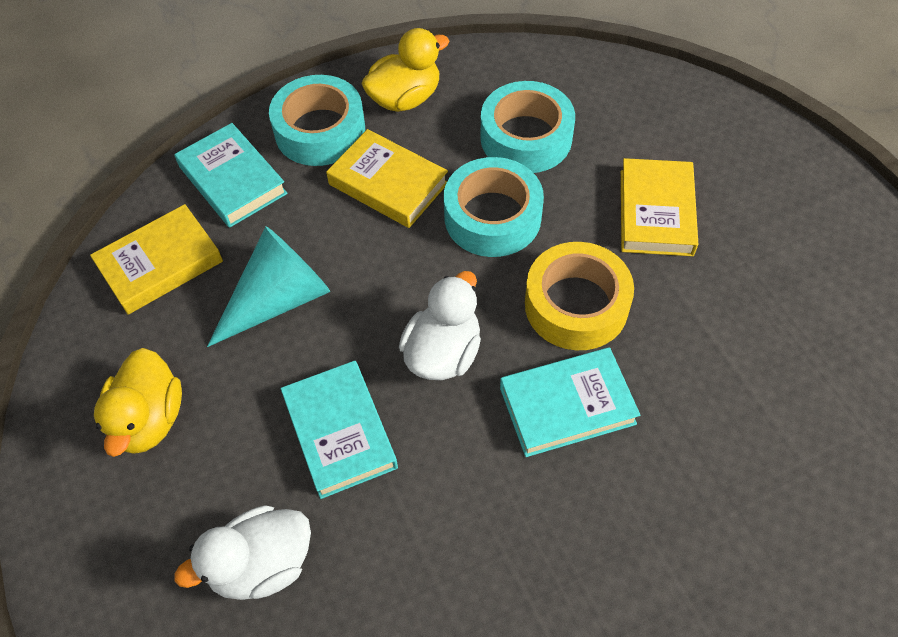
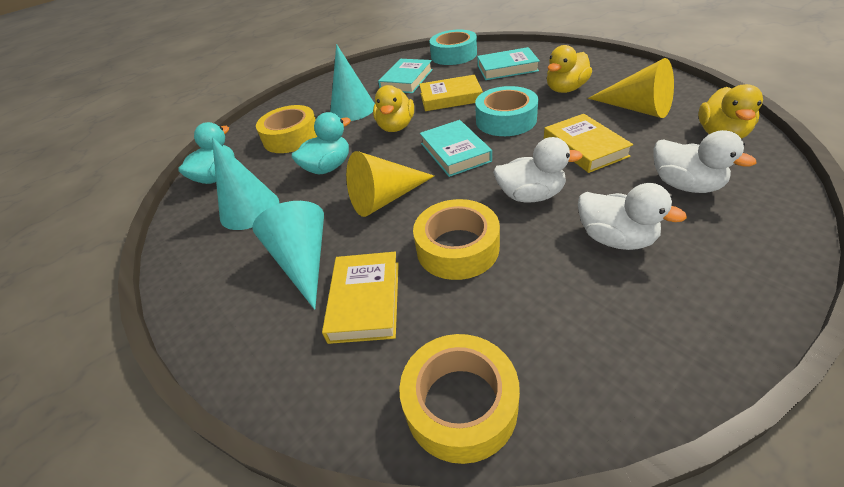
turquoise cone: 1 -> 3
turquoise duck: 0 -> 2
turquoise tape: 3 -> 2
white duck: 2 -> 3
yellow cone: 0 -> 2
yellow duck: 2 -> 3
yellow tape: 1 -> 3

